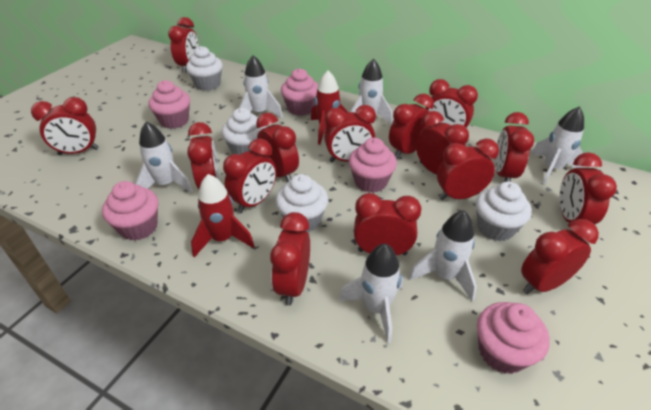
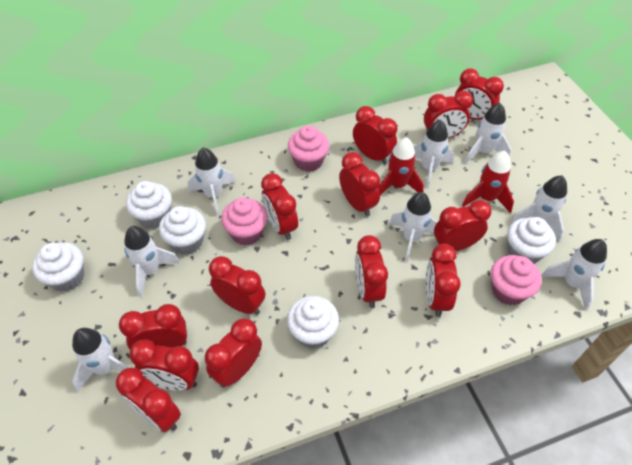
pink cupcake: 5 -> 3
red clock: 15 -> 13
white cupcake: 4 -> 5
white rocket: 6 -> 8

